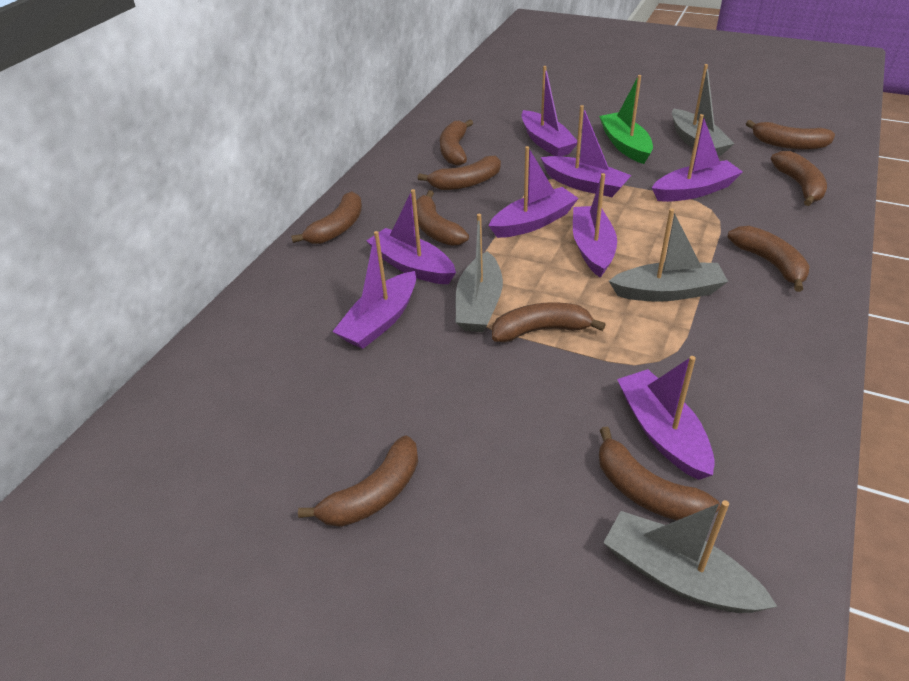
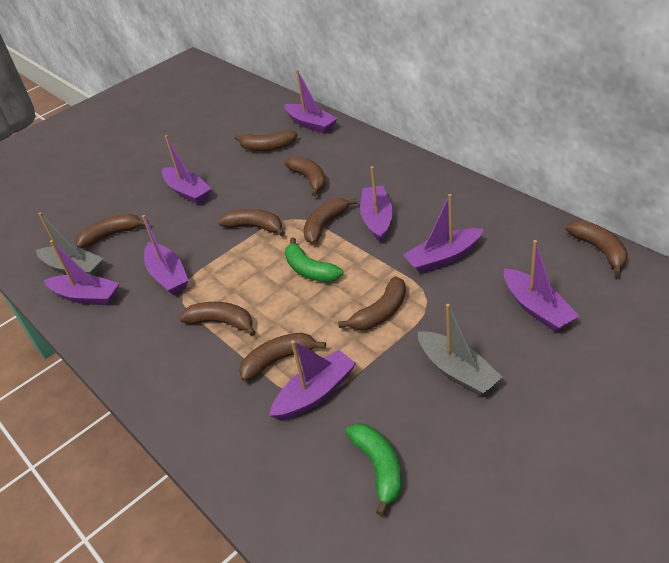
brown banana: 10 -> 9
green banana: 0 -> 2
green boat: 1 -> 0
grey boat: 4 -> 2

